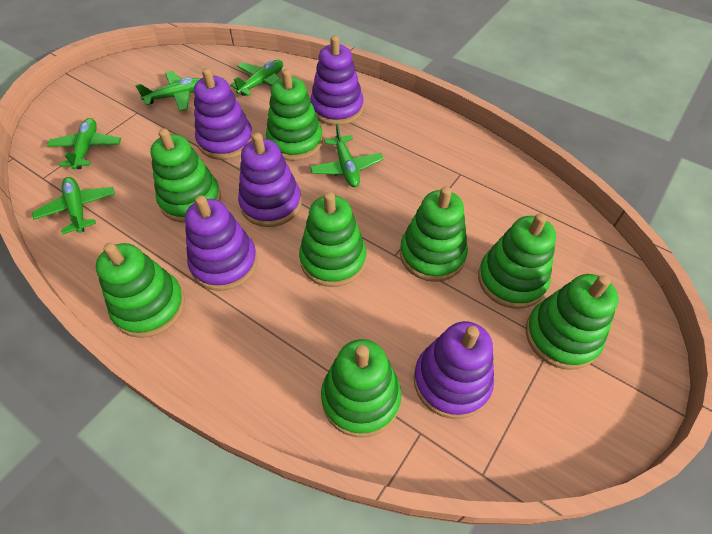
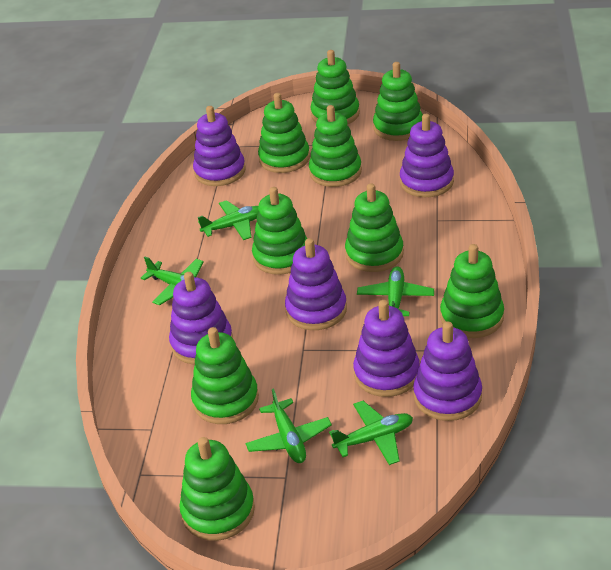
green stacking toy: 8 -> 9
purple stacking toy: 5 -> 6

